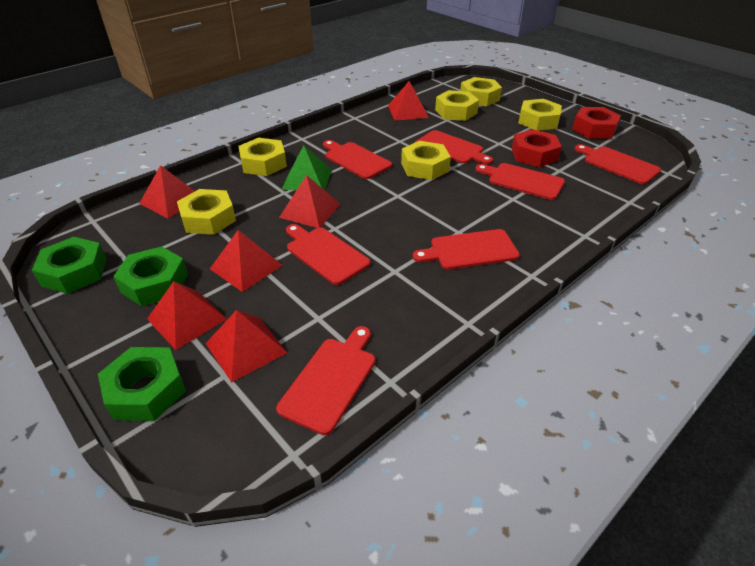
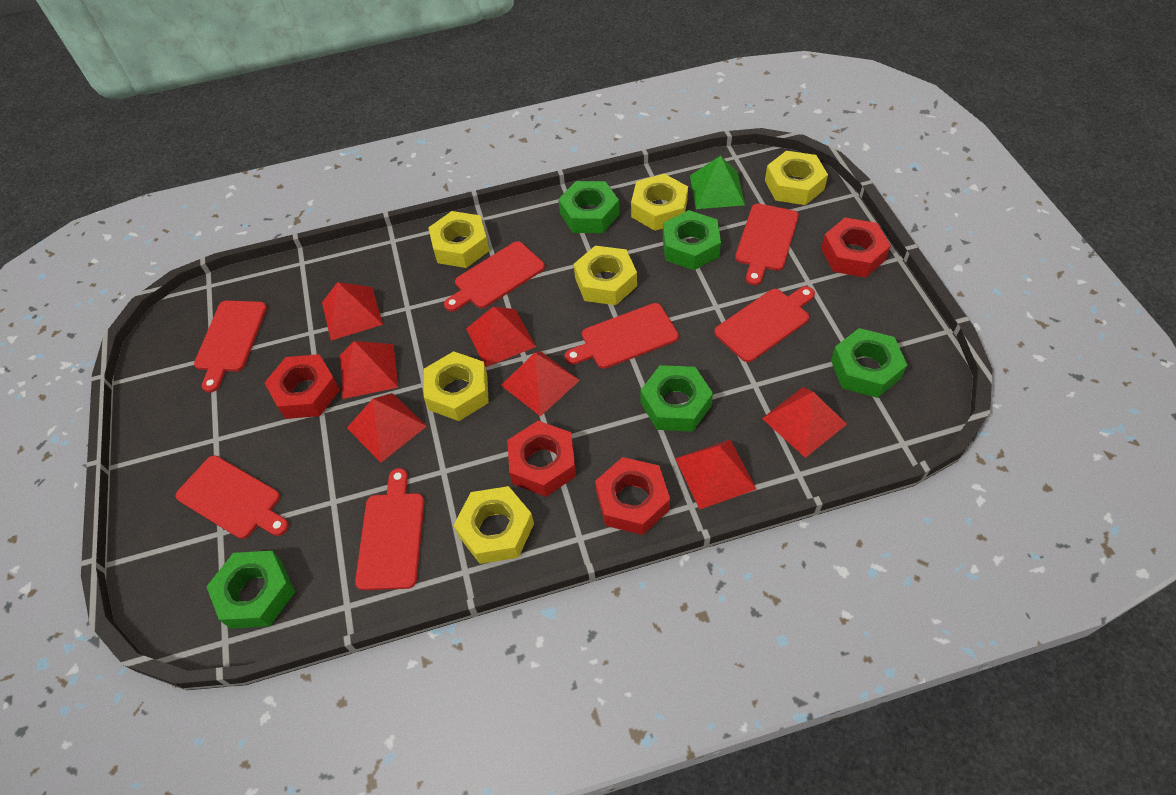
green nut: 3 -> 5
red nut: 2 -> 4
red pyramid: 6 -> 7

